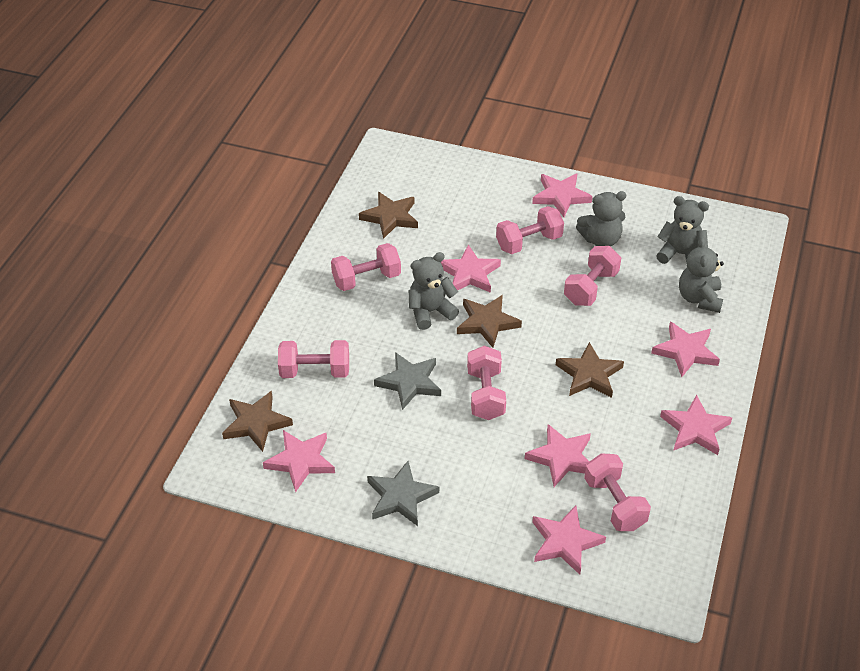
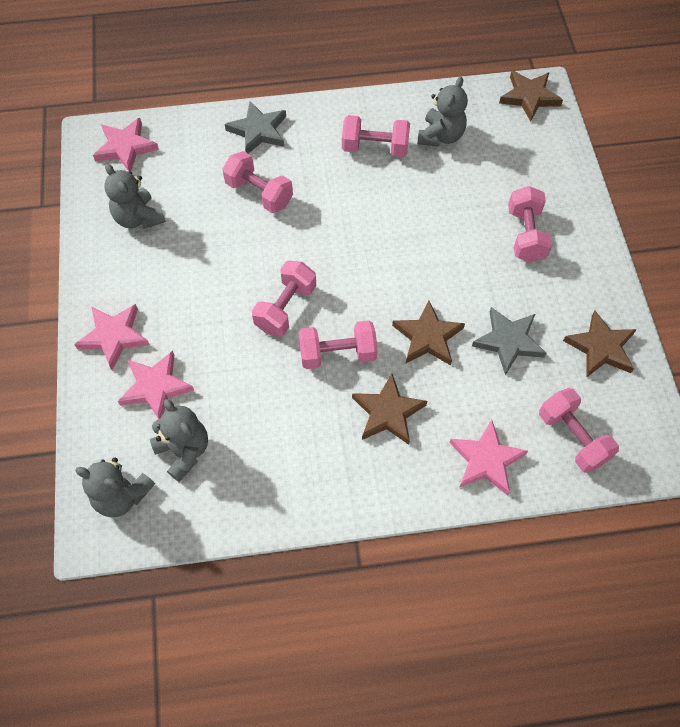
pink star: 7 -> 4

